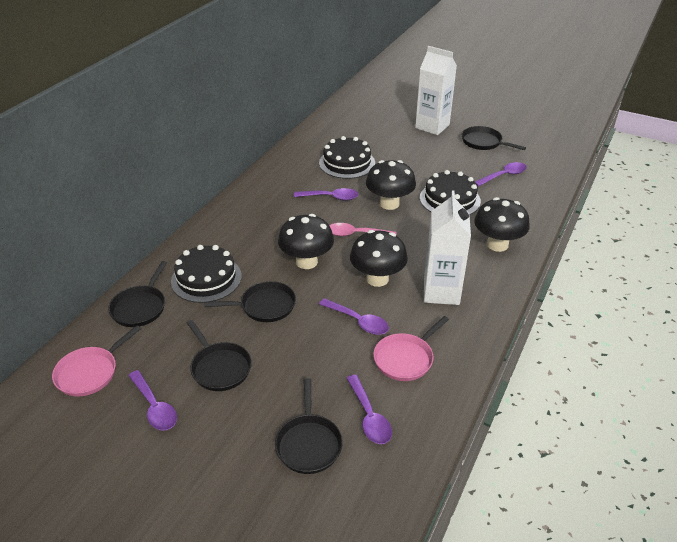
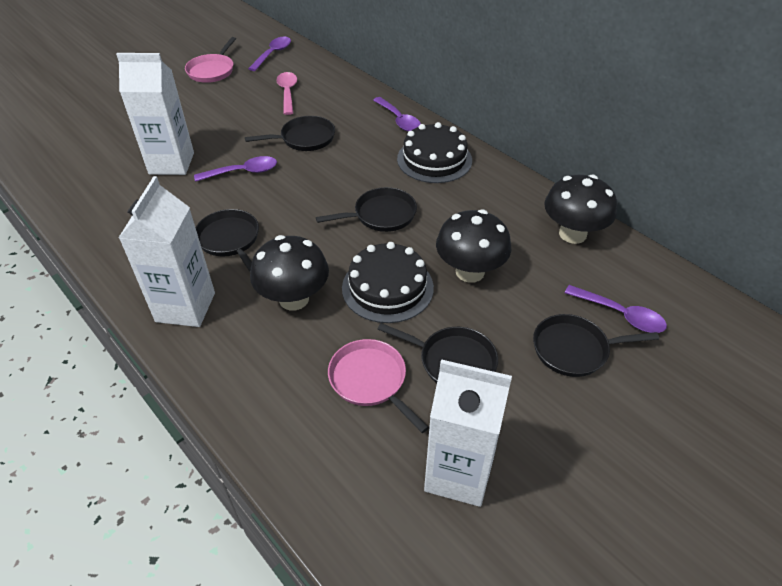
black cake: 3 -> 2
black mushroom: 4 -> 3
purple spoon: 5 -> 4
white carton: 2 -> 3

